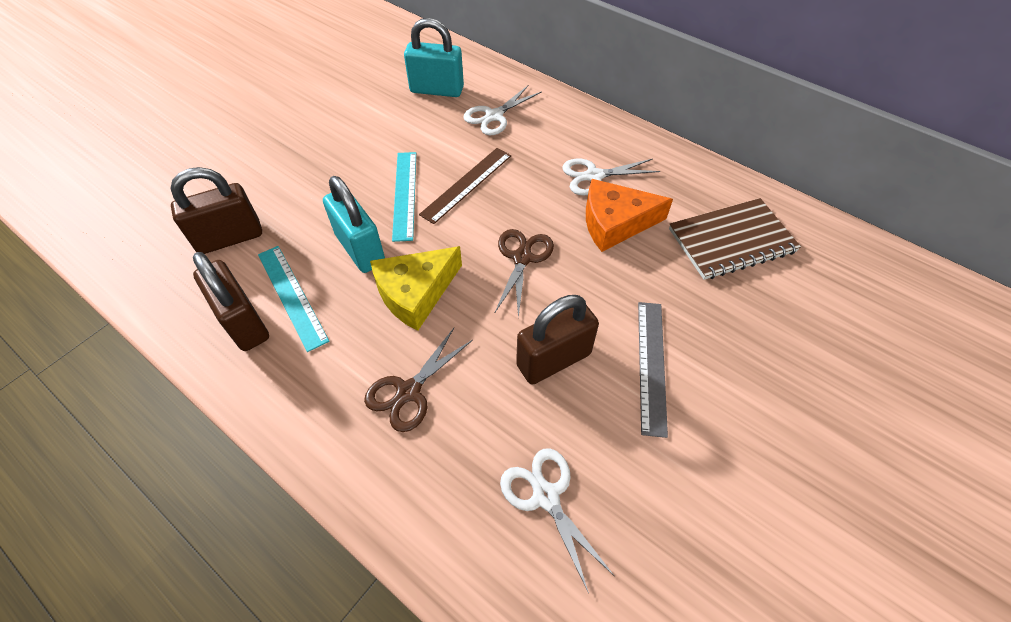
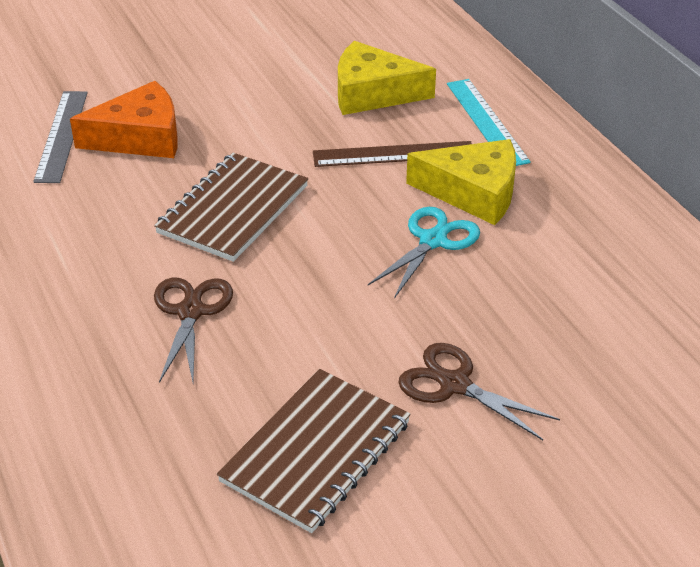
brown notebook: 1 -> 2
brown padlock: 3 -> 0
turquoise padlock: 2 -> 0
turquoise ruler: 2 -> 1
turquoise scissors: 0 -> 1
white scissors: 3 -> 0
yellow cheese: 1 -> 2

